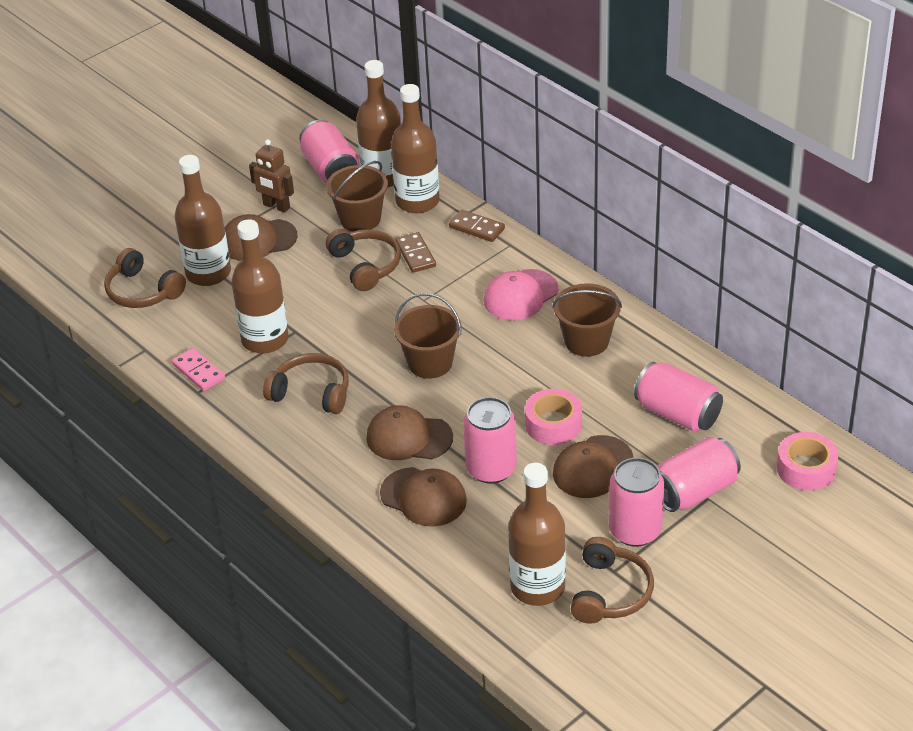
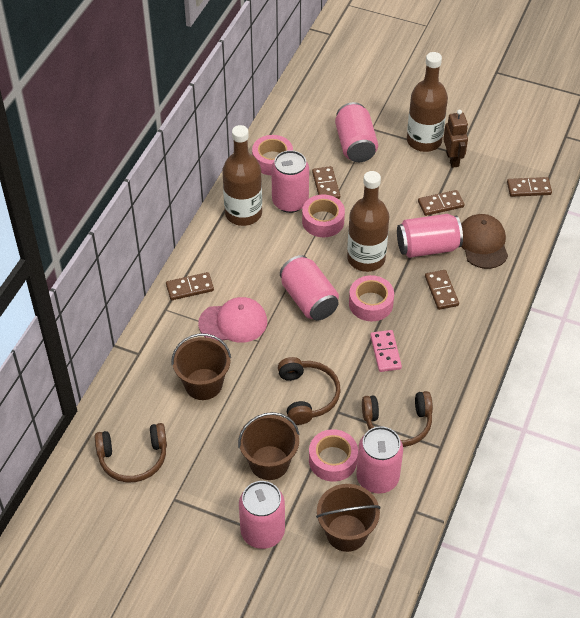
brown bottle: 5 -> 3
brown cap: 4 -> 1
brown domino: 2 -> 5
brown headphones: 4 -> 3
pink can: 5 -> 6
pink tape: 2 -> 4

